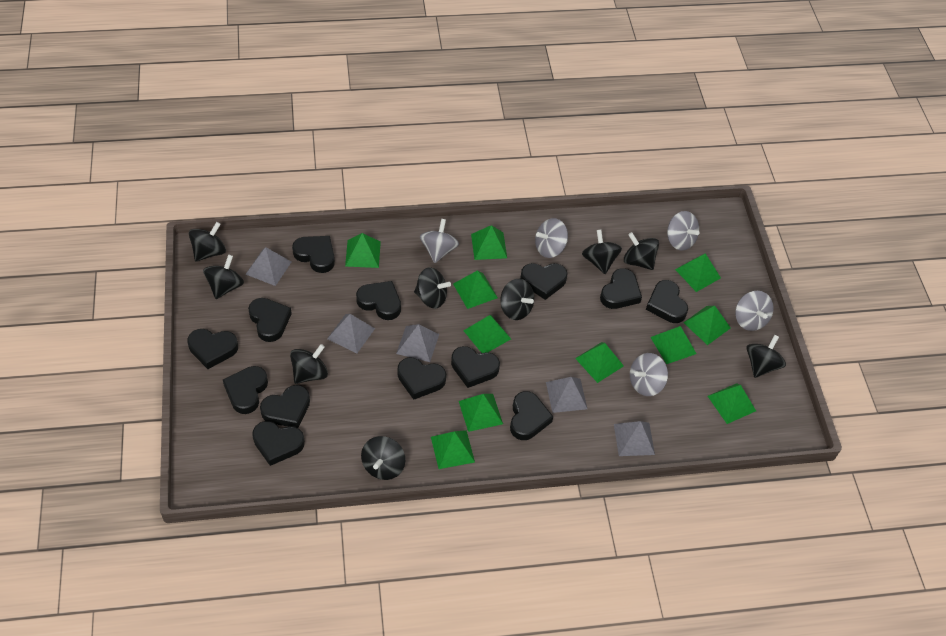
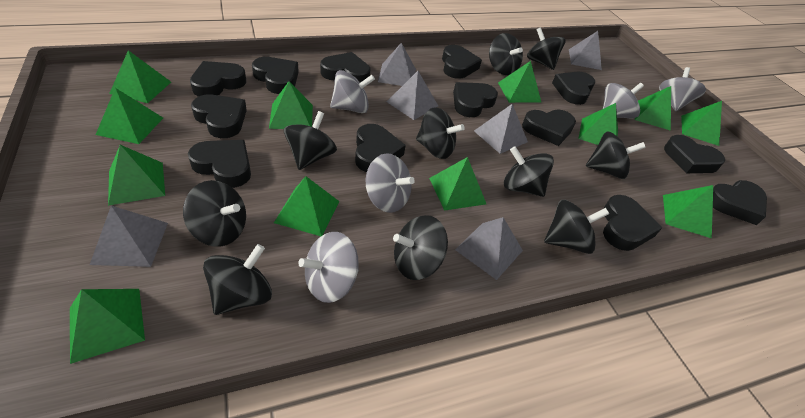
black spinning top: 9 -> 10
green pyramid: 11 -> 12
grey pyramid: 5 -> 6

